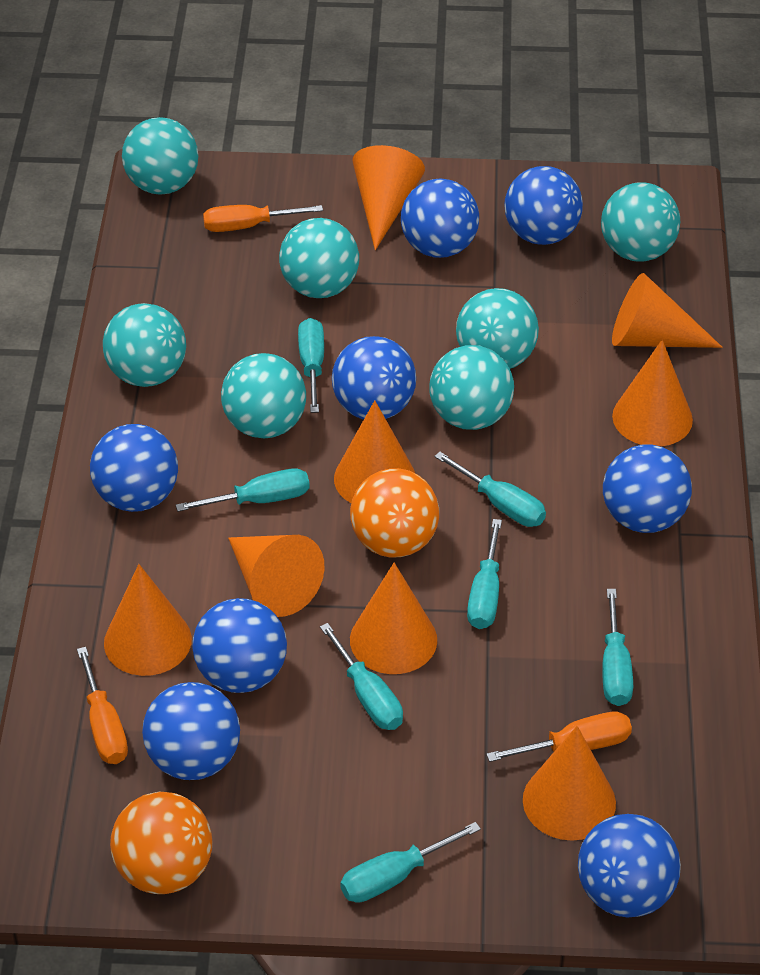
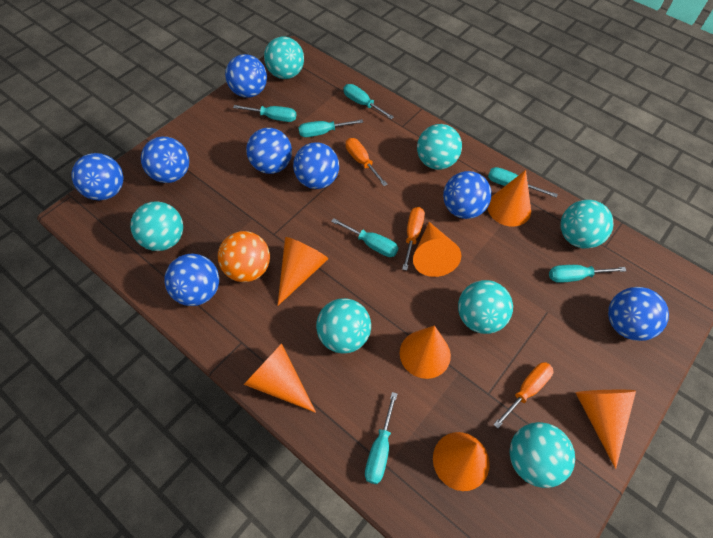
orange ball: 2 -> 1
orange cone: 8 -> 7

